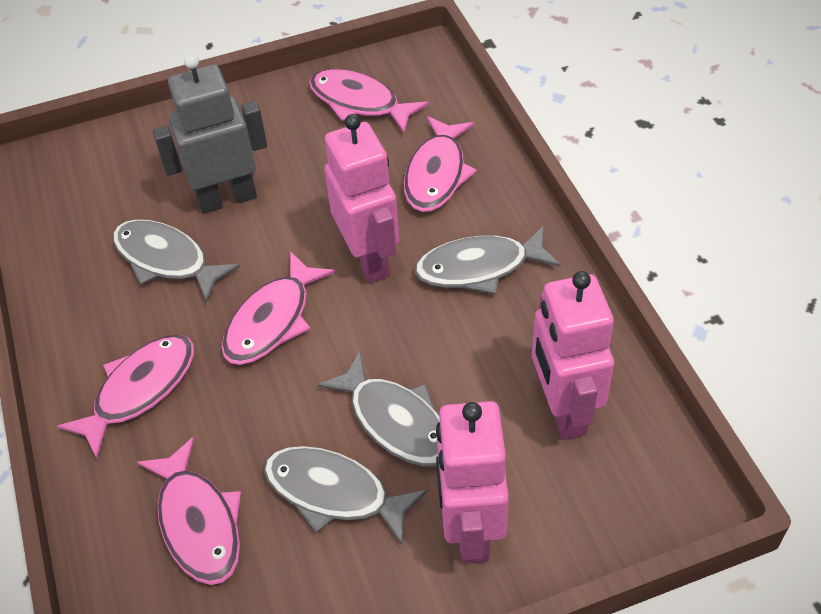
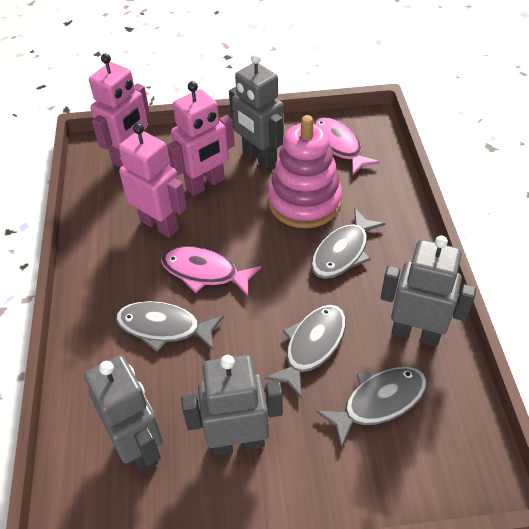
grey robot: 1 -> 4
pink fish: 5 -> 2
pink stacking toy: 0 -> 1

